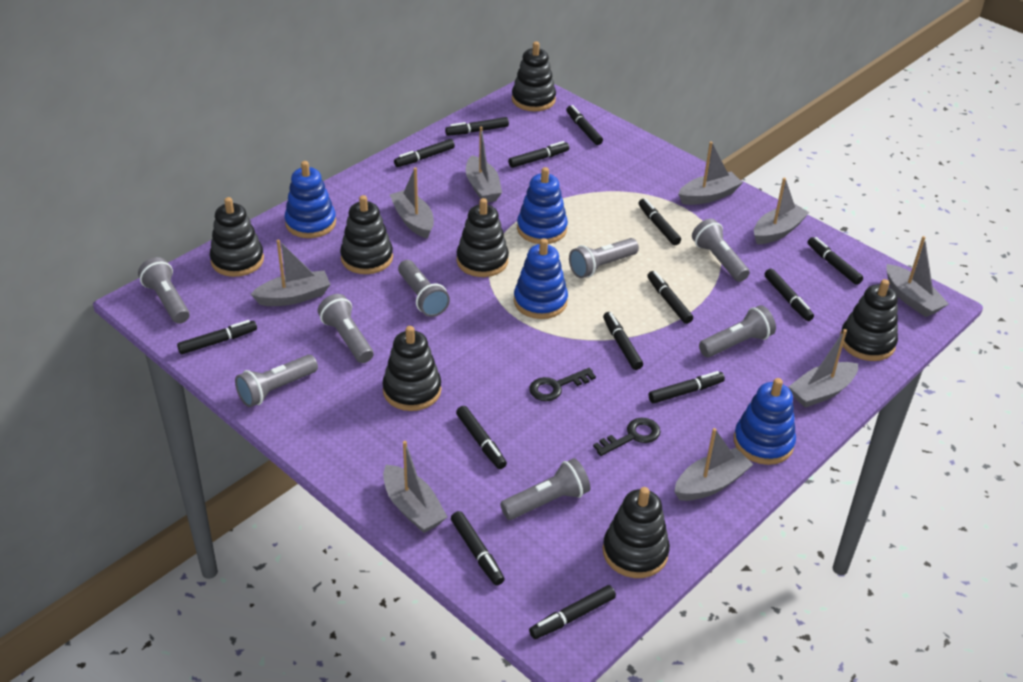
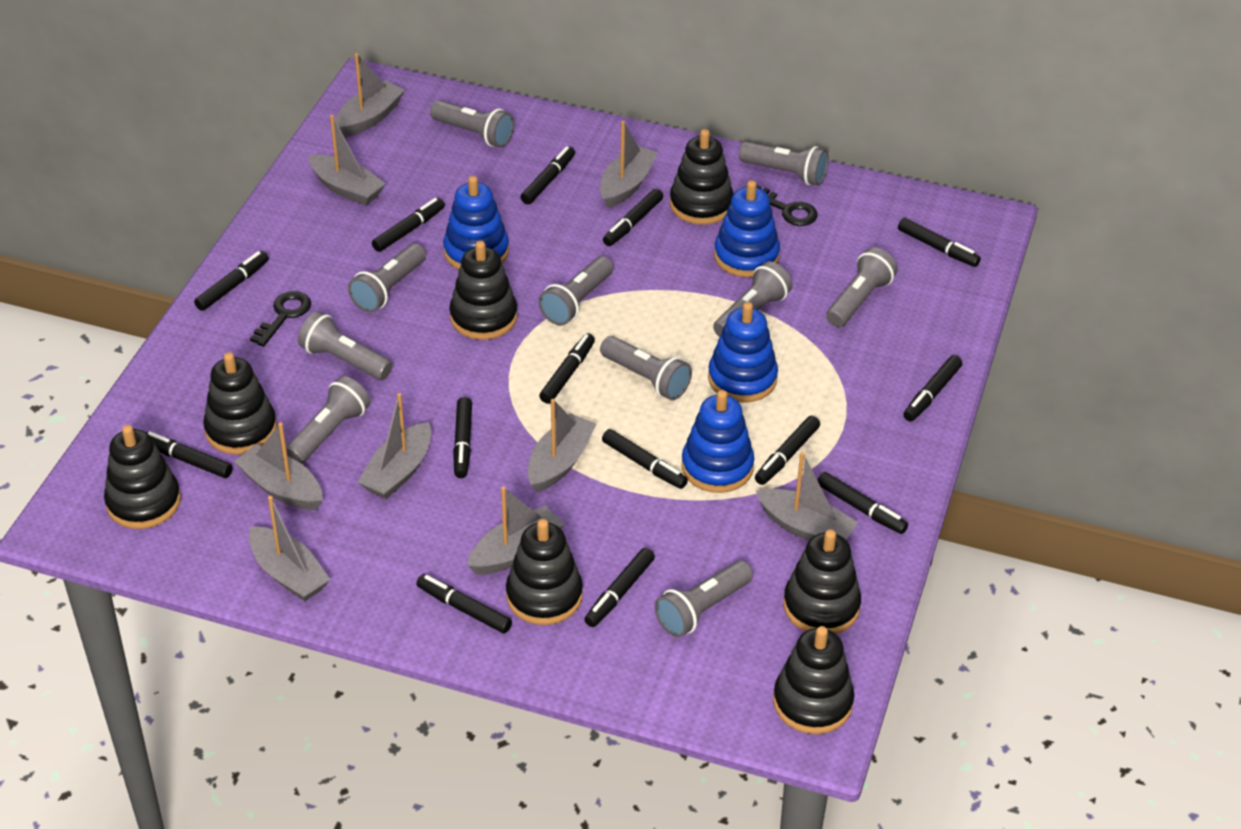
grey flashlight: 8 -> 10

